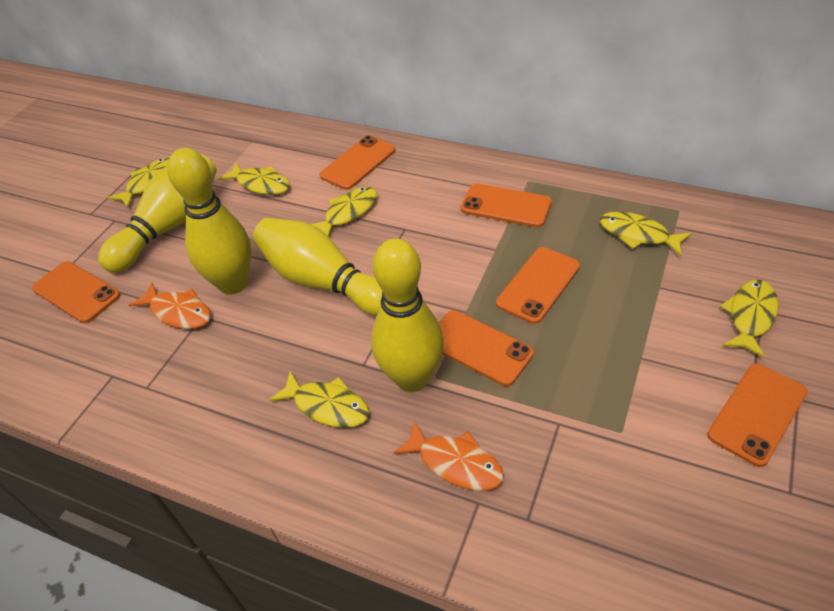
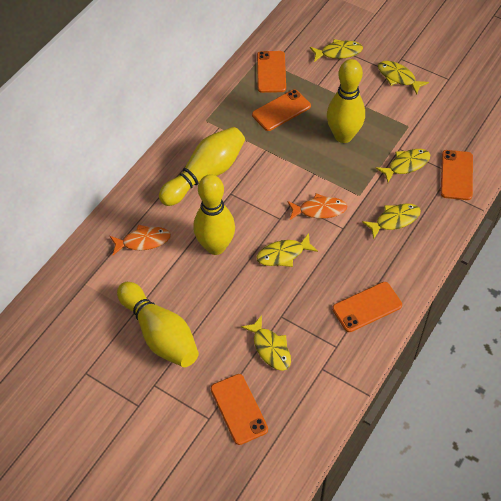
orange phone: 6 -> 5

